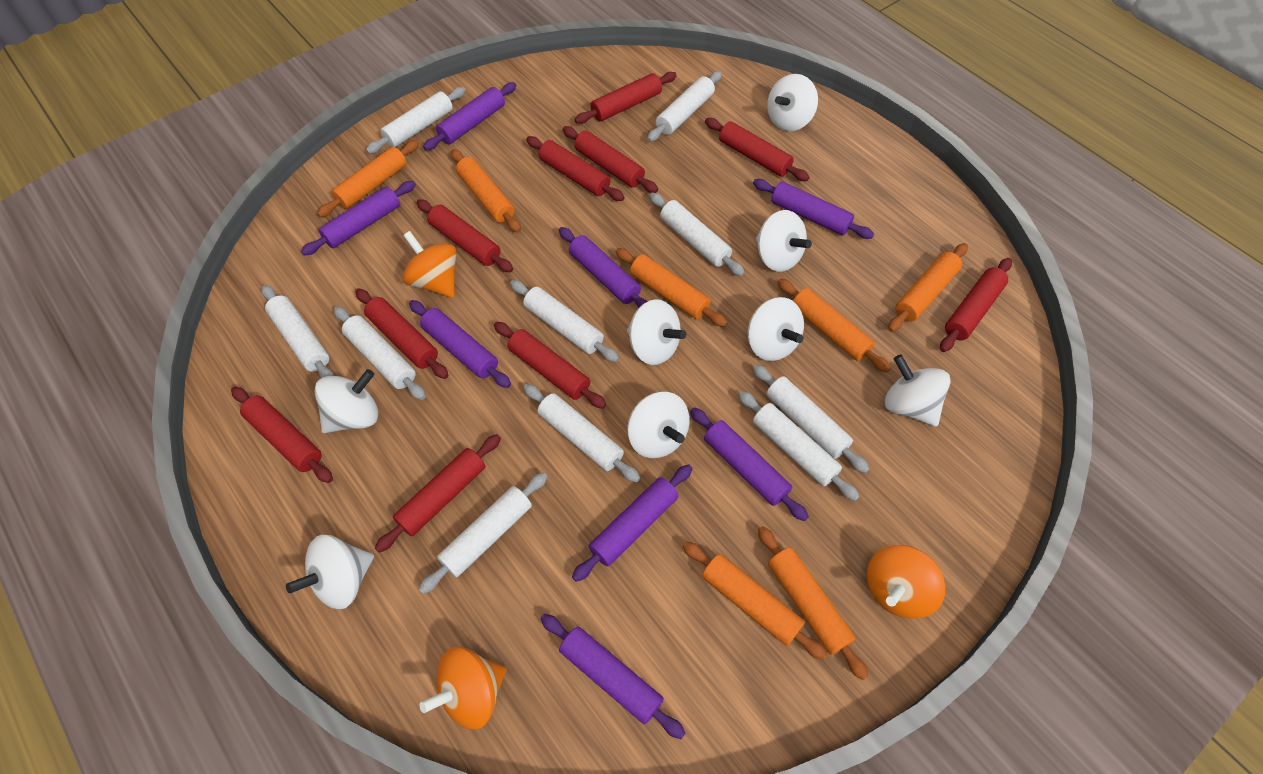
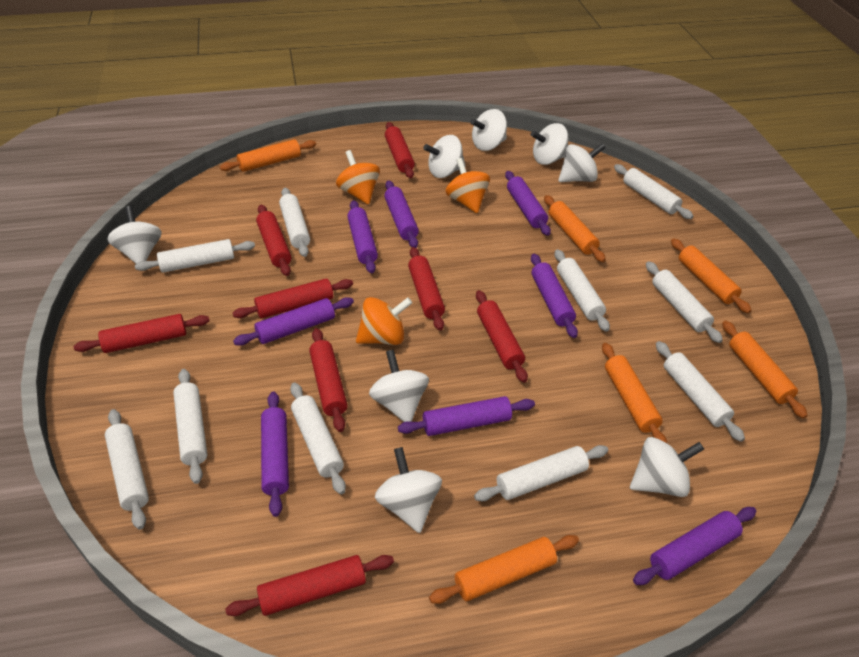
orange rolling pin: 7 -> 6
red rolling pin: 10 -> 8

